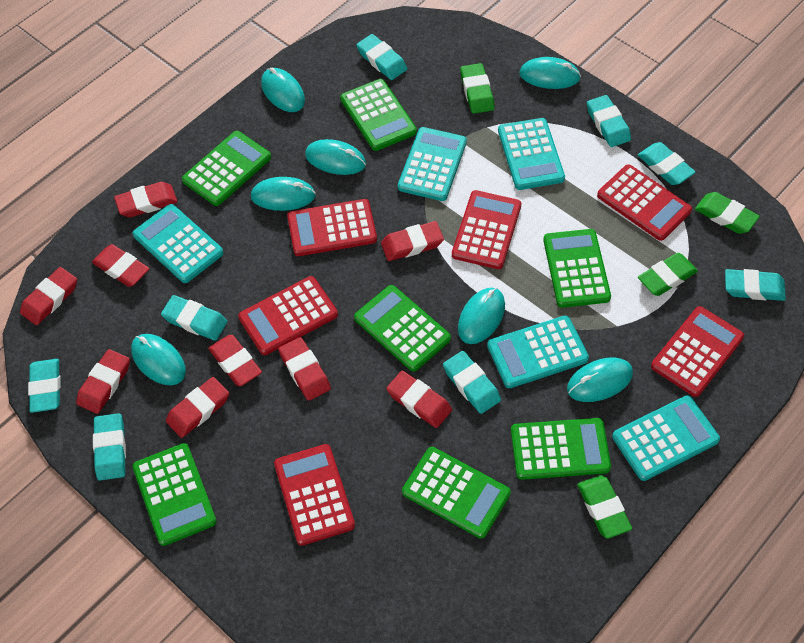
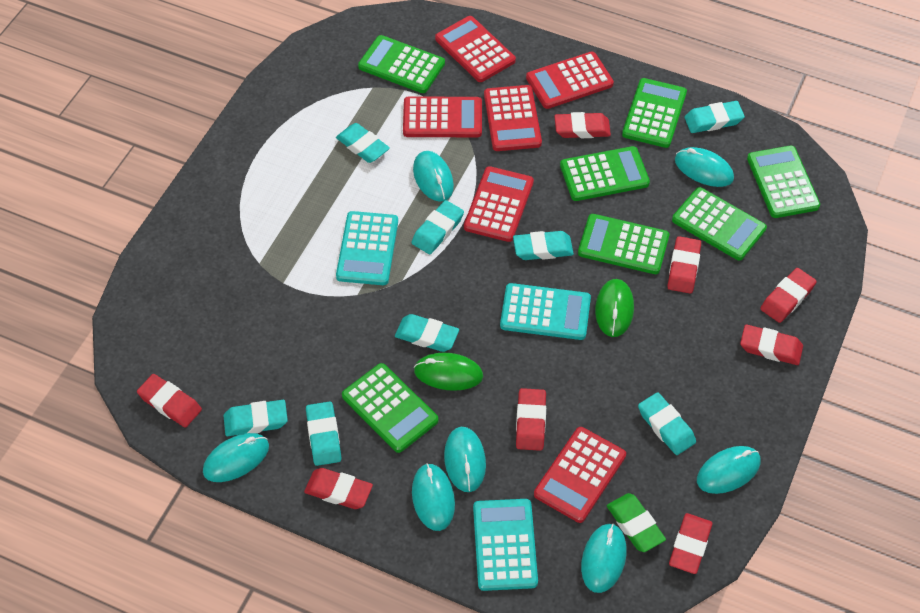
green eraser: 4 -> 1
green mouse: 0 -> 2
red eraser: 9 -> 8
turquoise calculator: 5 -> 3

